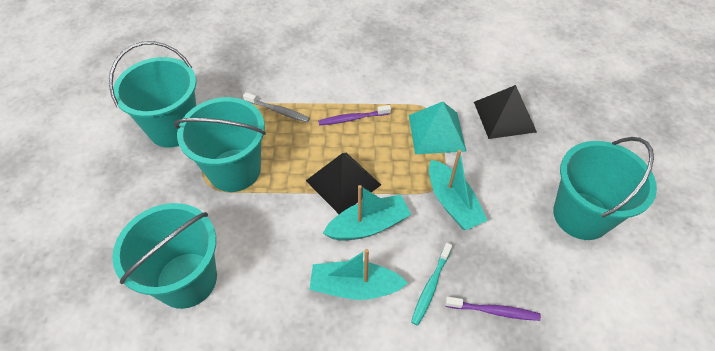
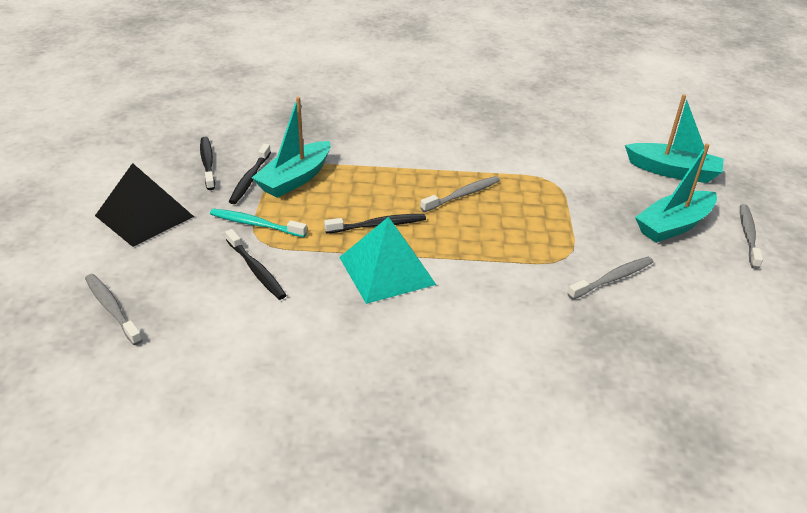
black pyramid: 2 -> 1
black toothbrush: 0 -> 4
grey toothbrush: 1 -> 4
purple toothbrush: 2 -> 0
turquoise bucket: 4 -> 0

